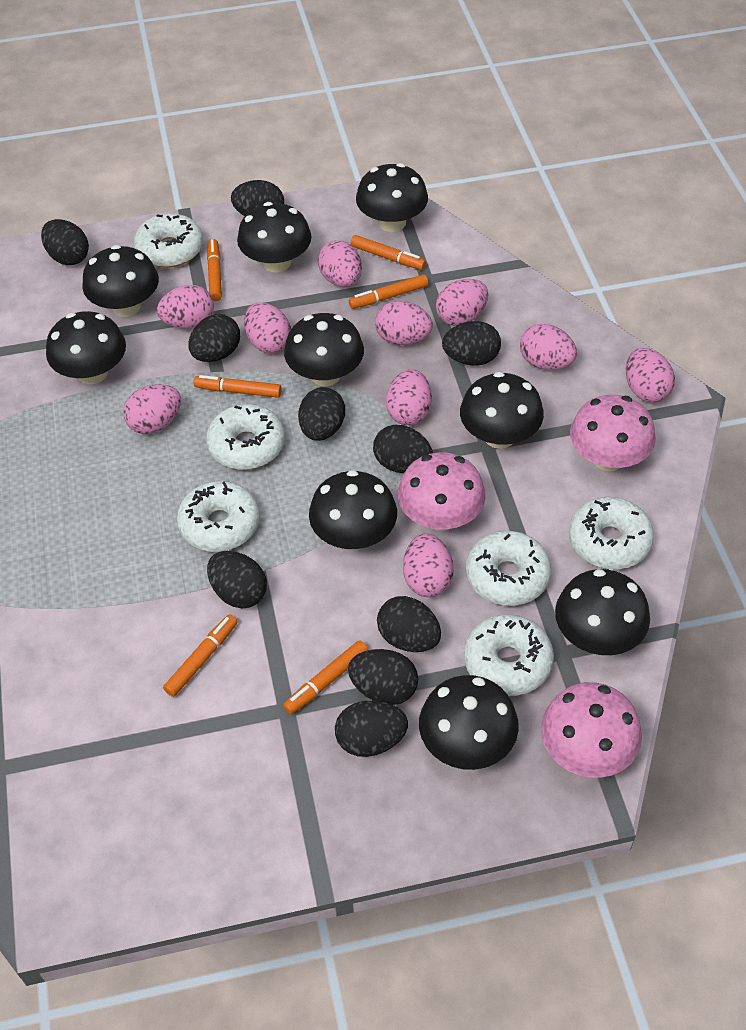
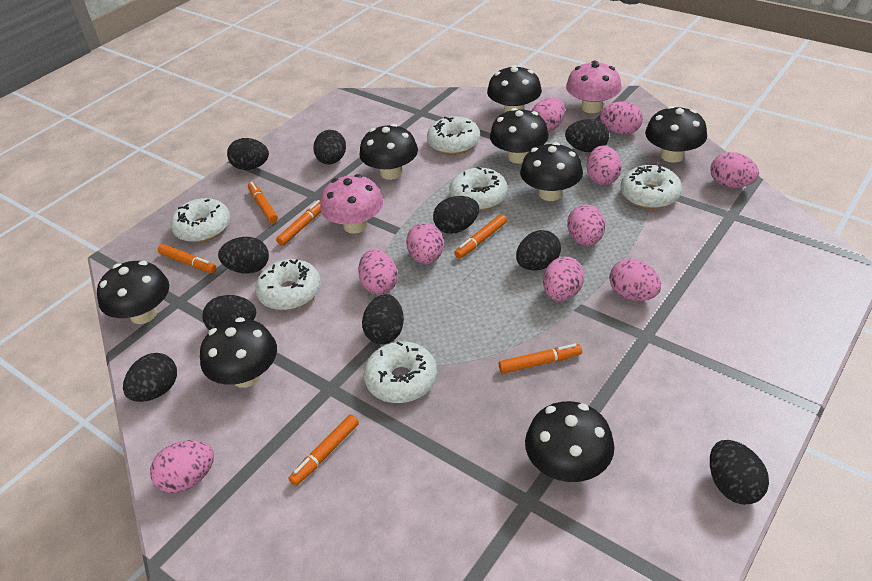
black mushroom: 9 -> 8
pink mushroom: 3 -> 2

